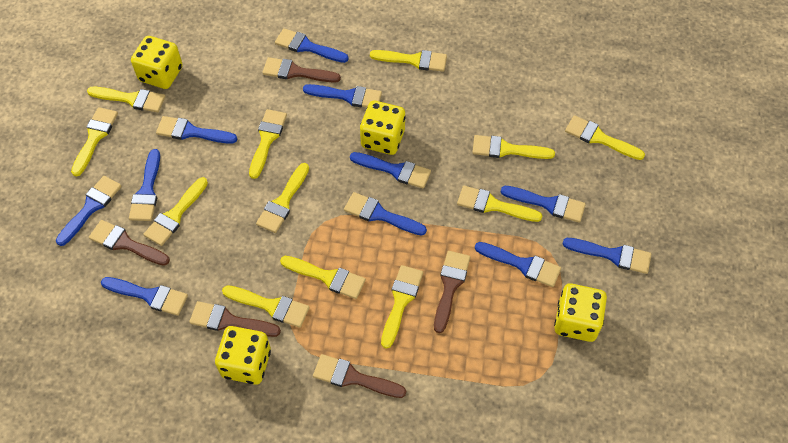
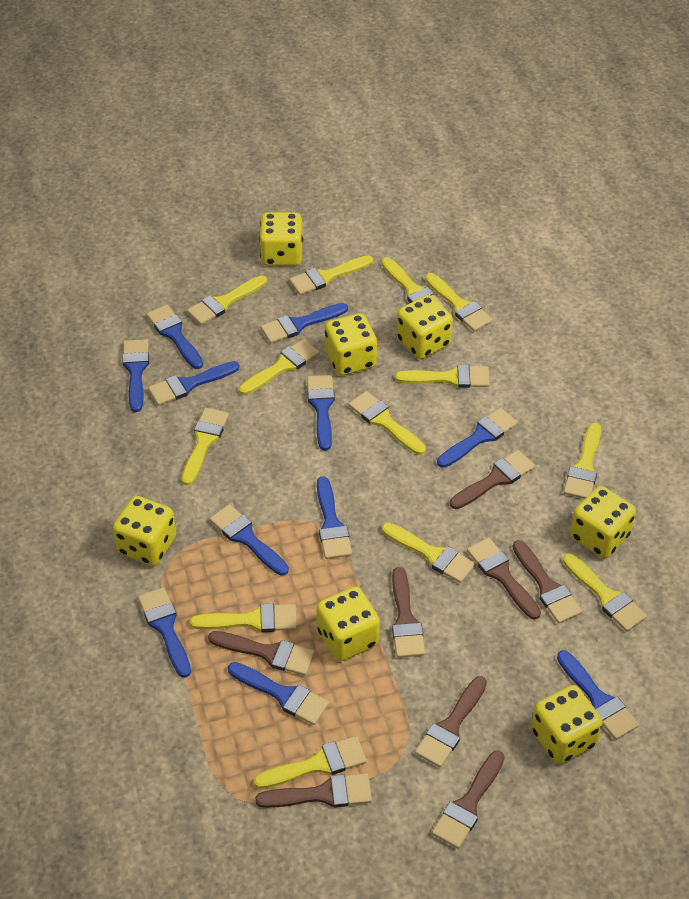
brown brush: 5 -> 8
yellow brush: 12 -> 13
yellow dice: 4 -> 7

